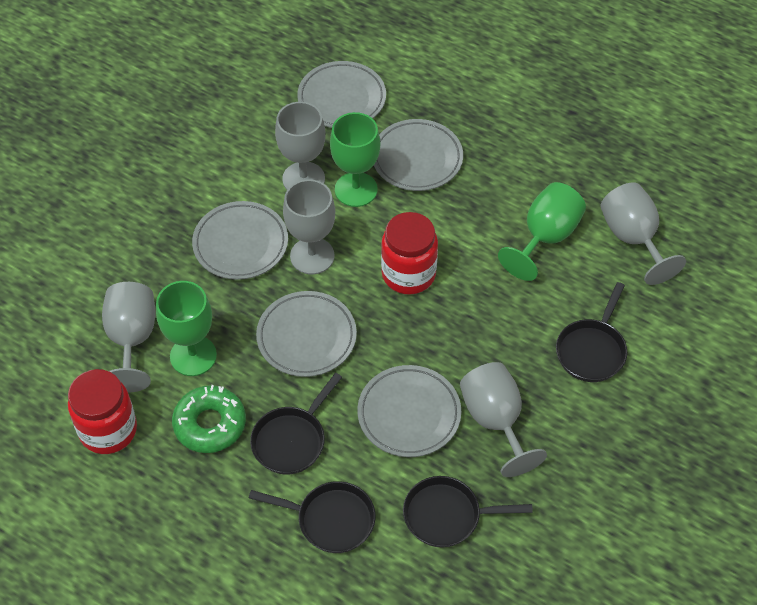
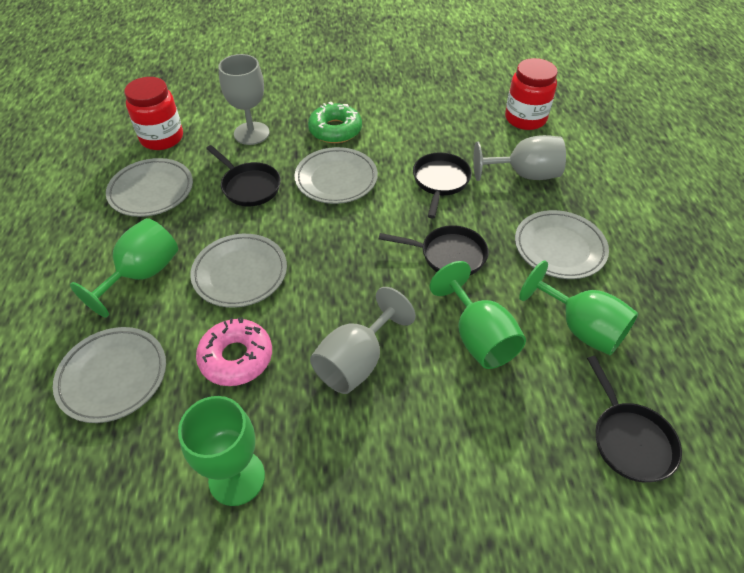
green goblet: 3 -> 4
grey goblet: 5 -> 3
pink donut: 0 -> 1

